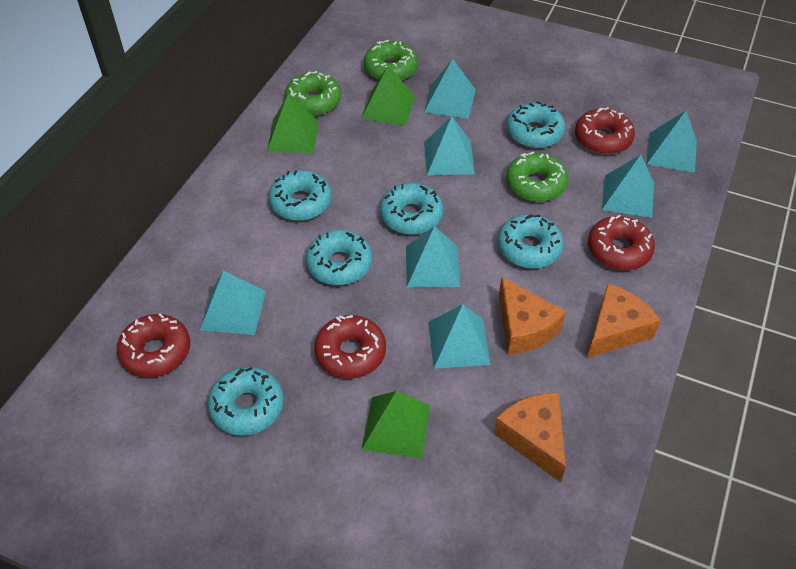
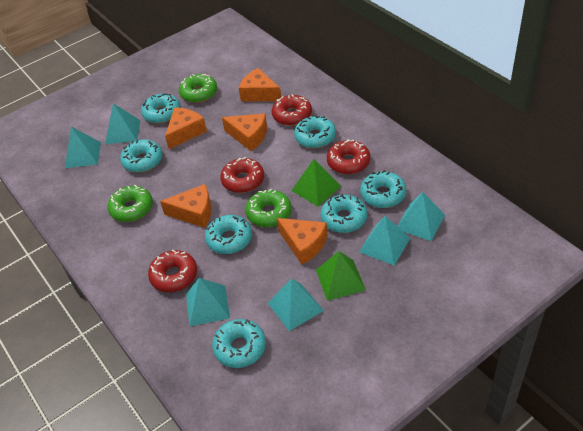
green pyramid: 3 -> 2
orange cheese: 3 -> 5
turquoise donut: 6 -> 7
turquoise pyramid: 7 -> 6

